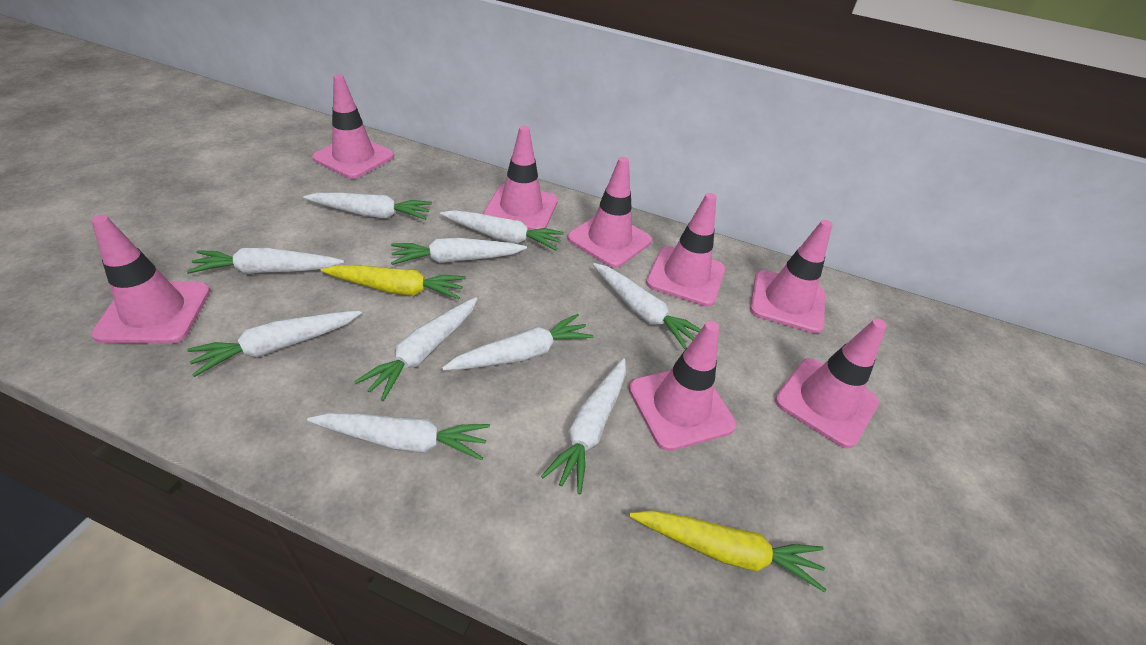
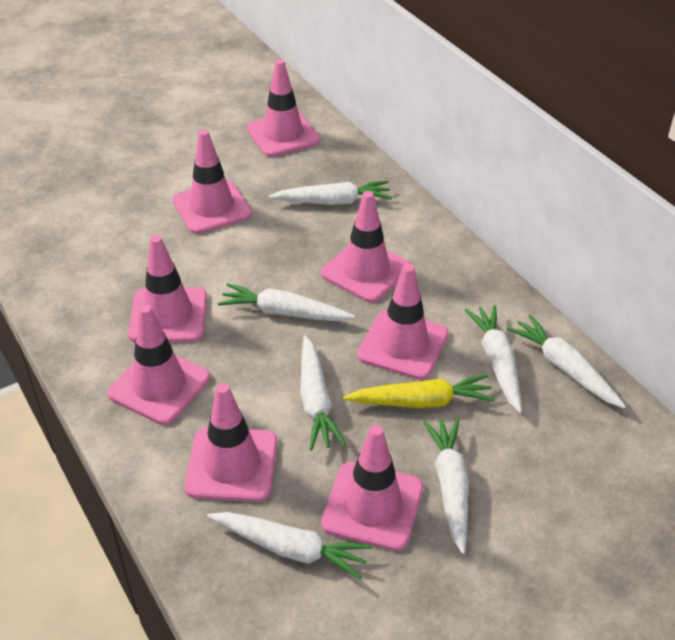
white carrot: 10 -> 7
yellow carrot: 2 -> 1

